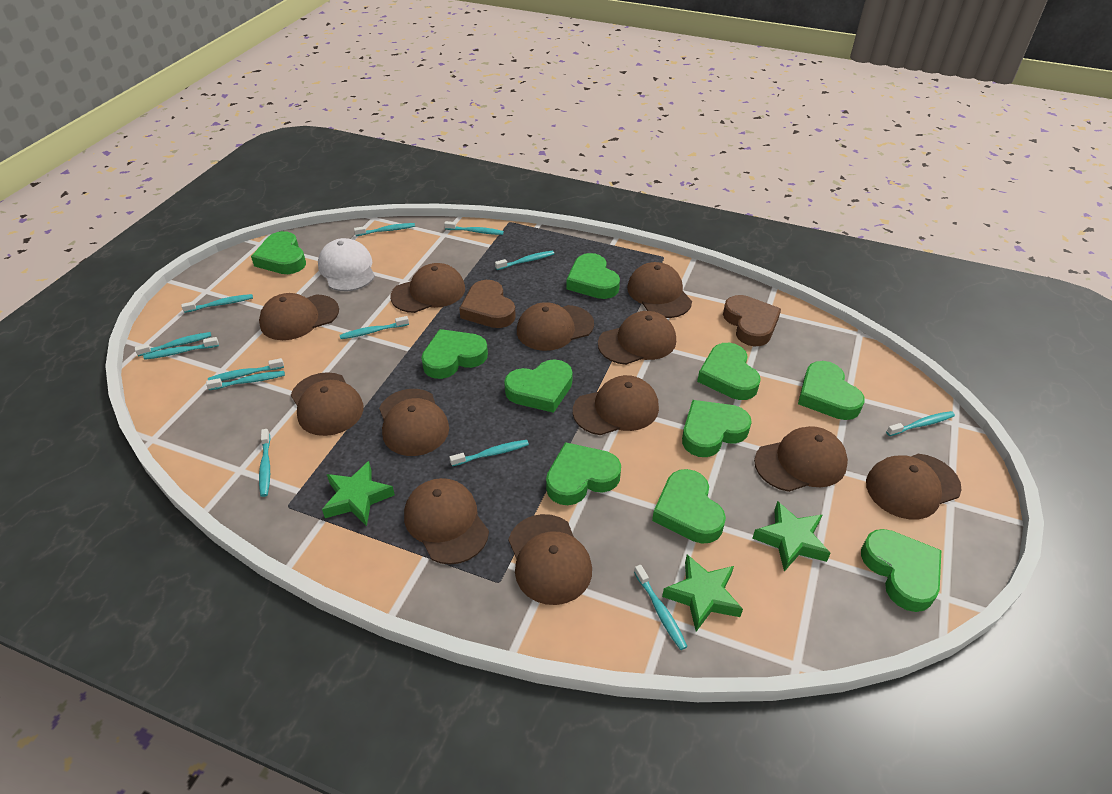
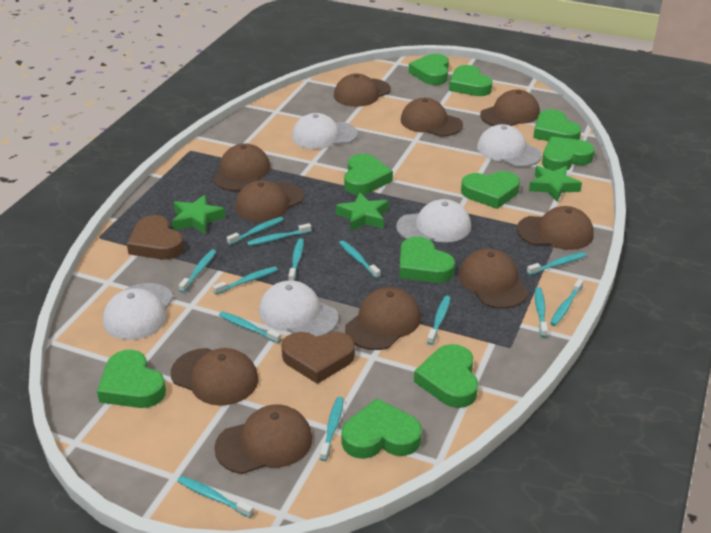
brown cap: 12 -> 10
white cap: 1 -> 5

